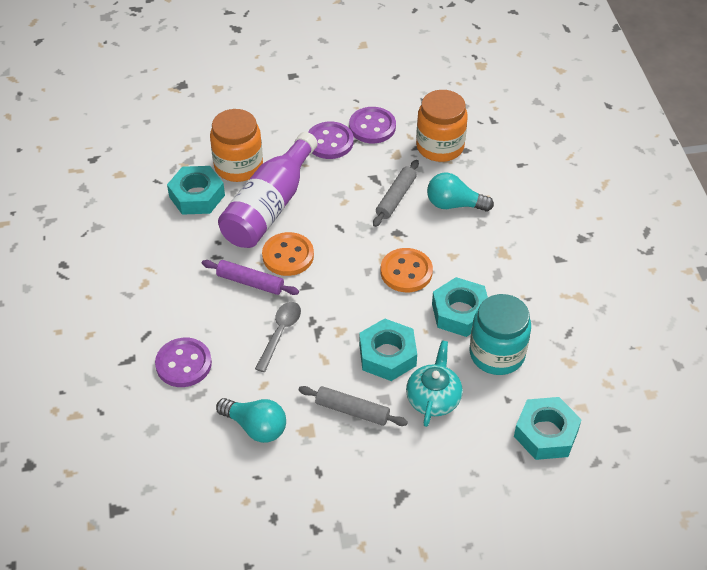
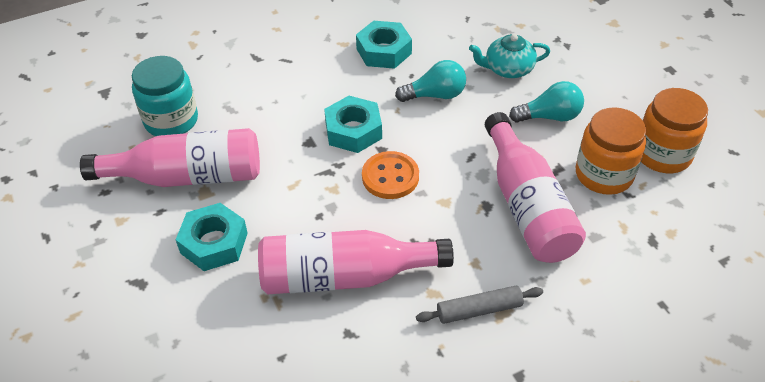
grey rolling pin: 2 -> 1
grey spoon: 1 -> 0
orange button: 2 -> 1
pink bottle: 0 -> 3
purple bottle: 1 -> 0
purple button: 3 -> 0
purple rolling pin: 1 -> 0
turquoise nut: 4 -> 3

